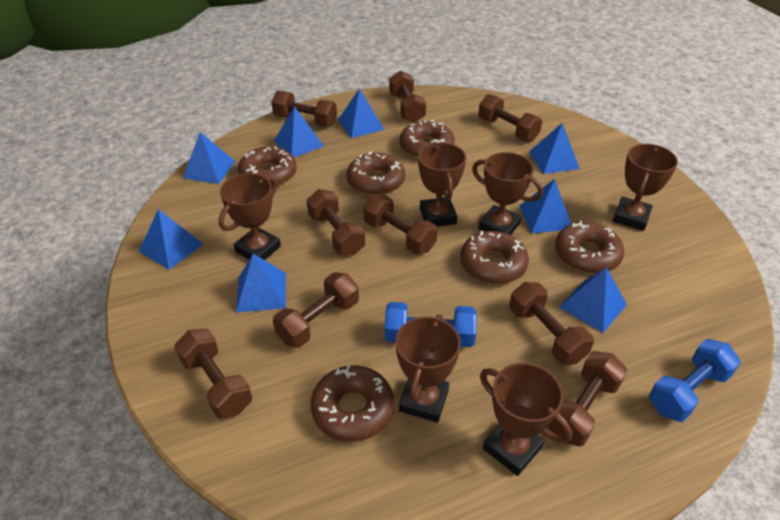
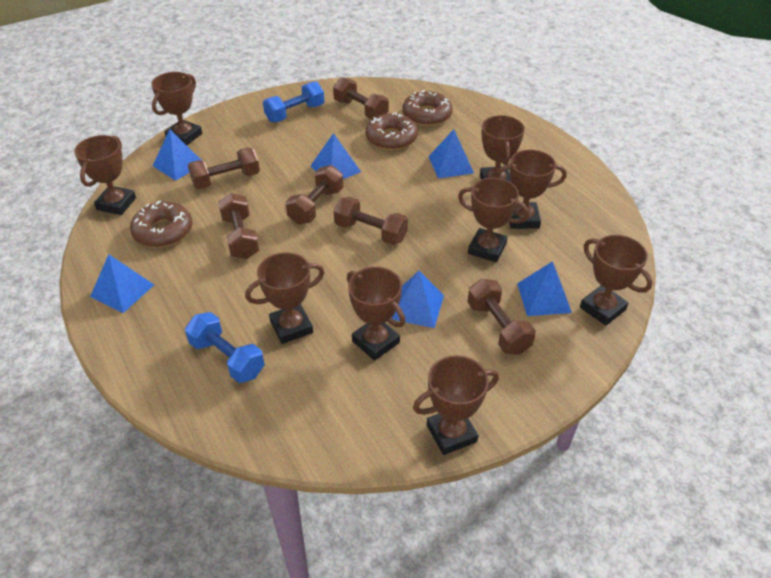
blue pyramid: 8 -> 6
brown donut: 6 -> 3
brown dumbbell: 9 -> 6
brown trophy: 6 -> 9

